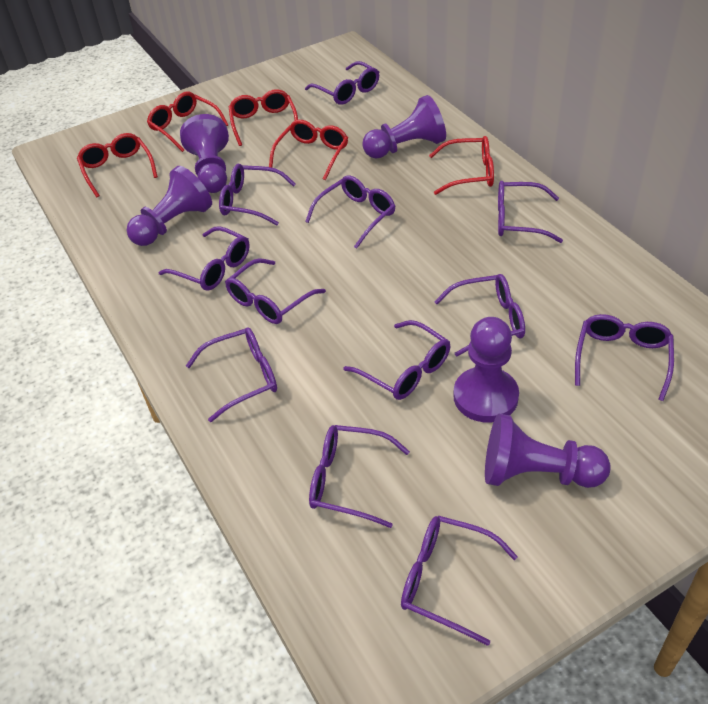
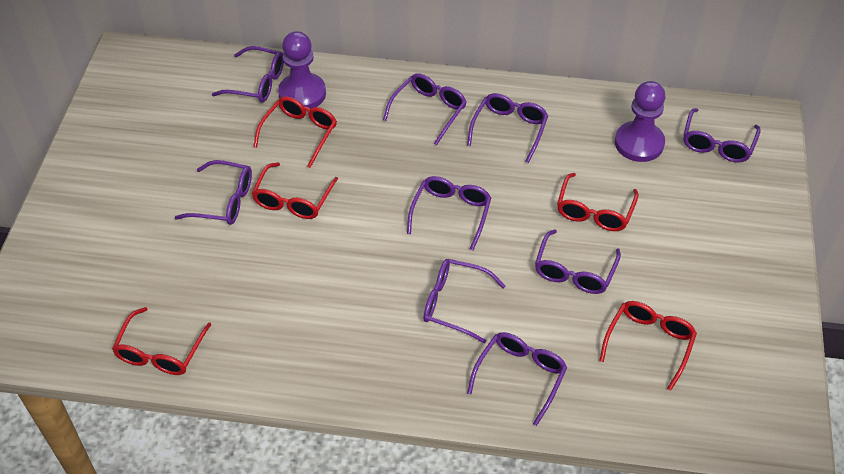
purple glasses: 12 -> 9
purple pawn: 5 -> 2

